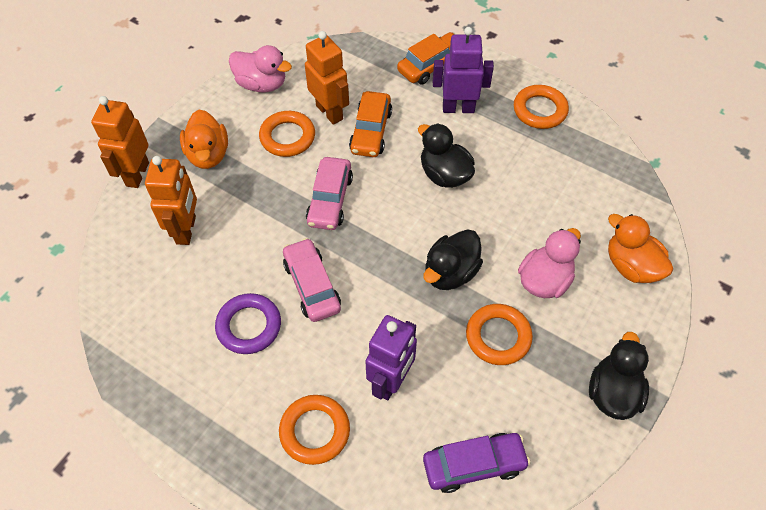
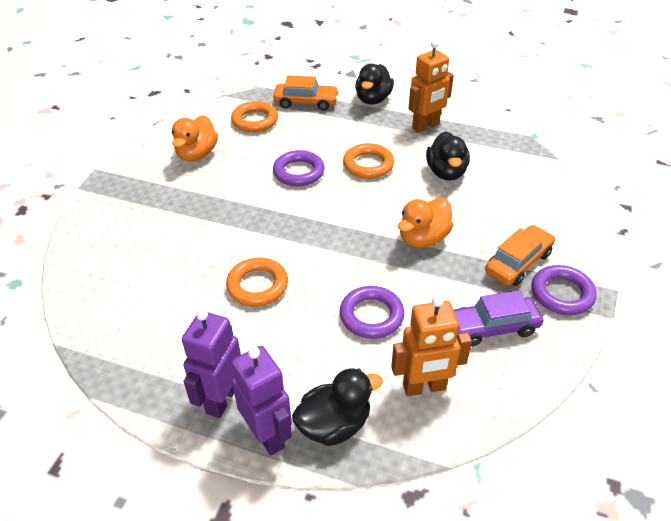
orange ring: 4 -> 3
orange robot: 3 -> 2
pink car: 2 -> 0
pink duck: 2 -> 0
purple ring: 1 -> 3

